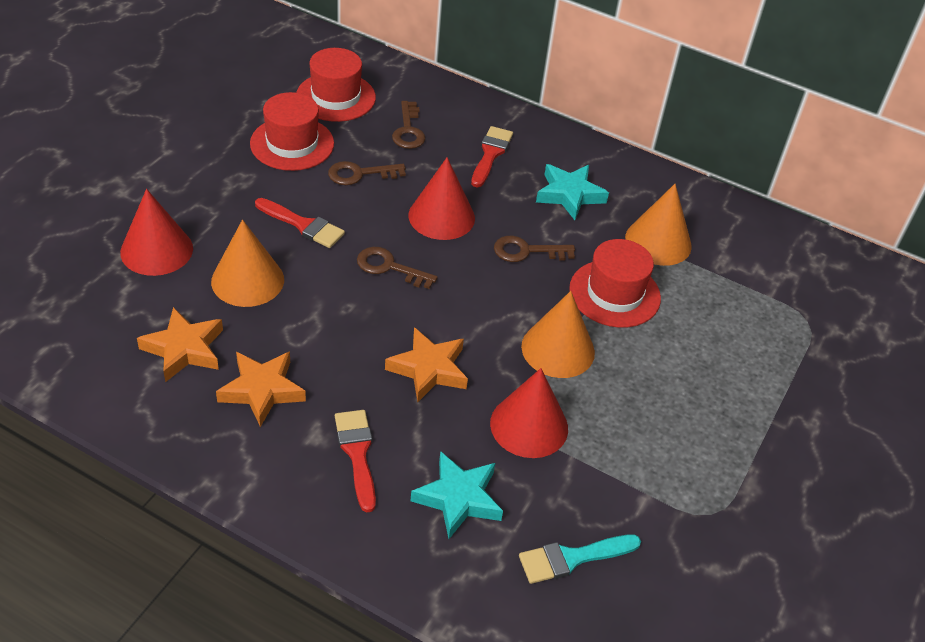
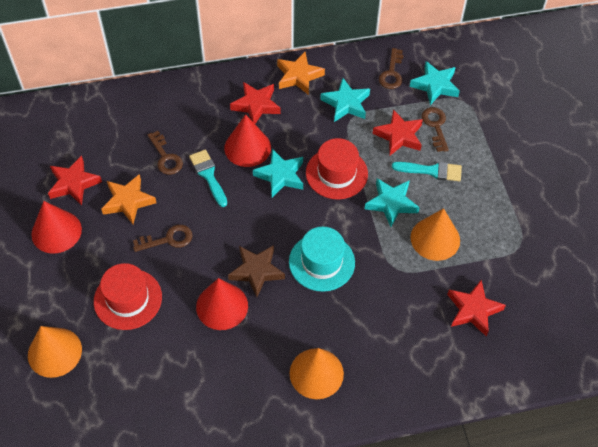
brown star: 0 -> 1
orange star: 3 -> 2
red brush: 3 -> 0
red hat: 3 -> 2
red star: 0 -> 4
turquoise brush: 1 -> 2
turquoise hat: 0 -> 1
turquoise star: 2 -> 4

